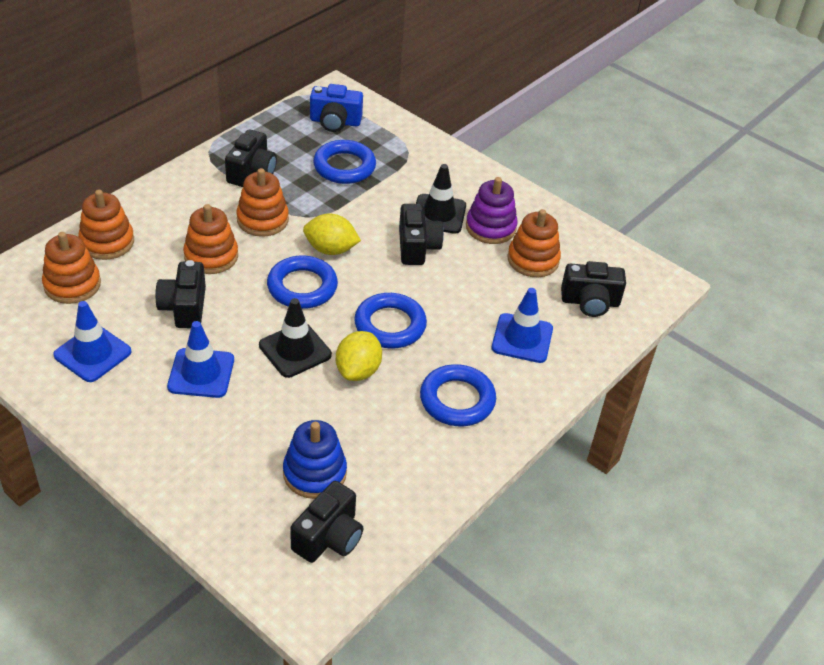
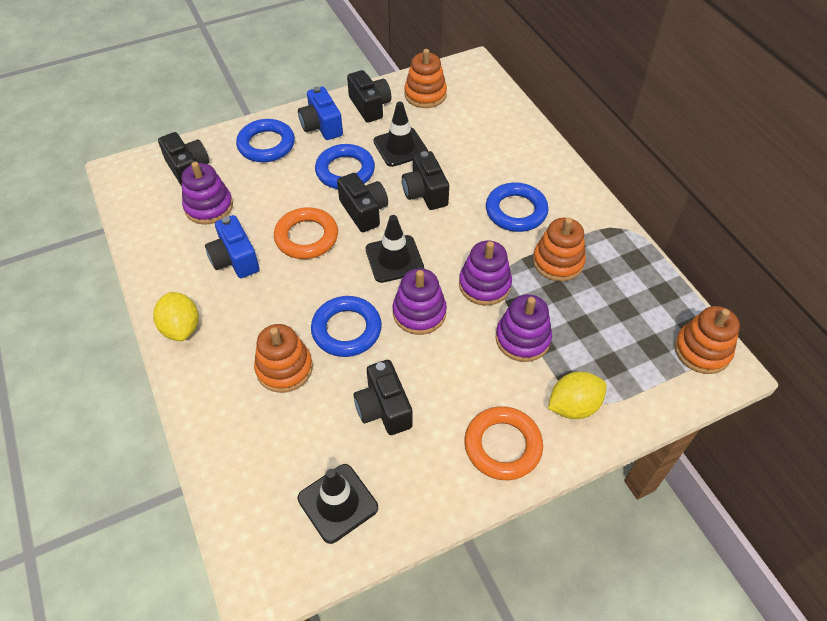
black traffic cone: 2 -> 3
blue camera: 1 -> 2
blue stacking toy: 1 -> 0
blue traffic cone: 3 -> 0
orange ring: 0 -> 2
orange stacking toy: 5 -> 4
purple stacking toy: 1 -> 4

